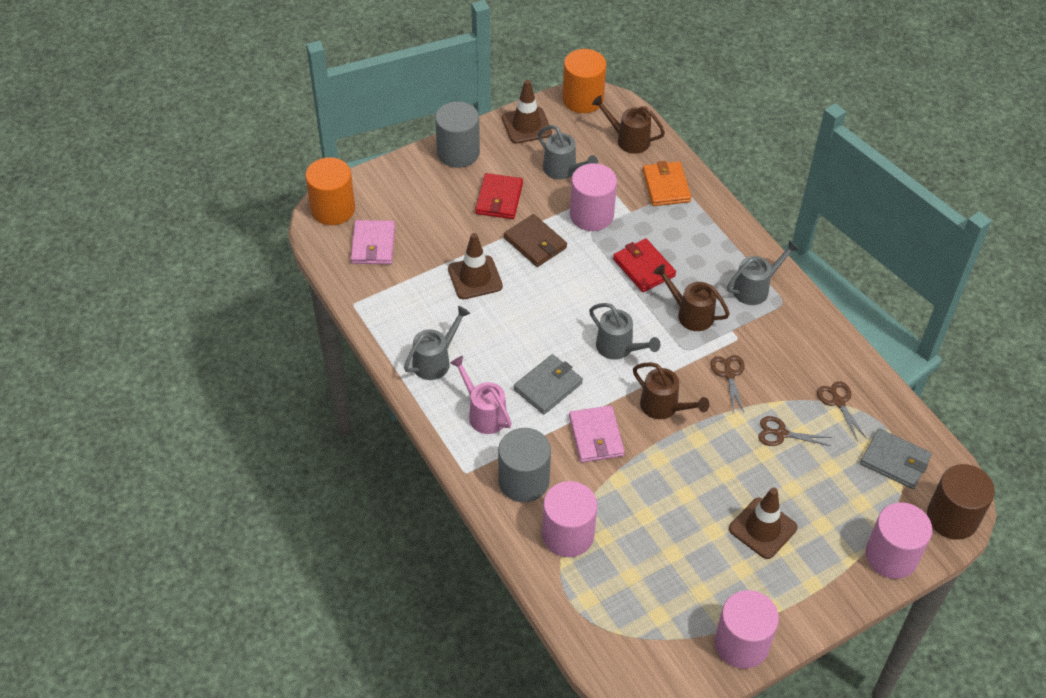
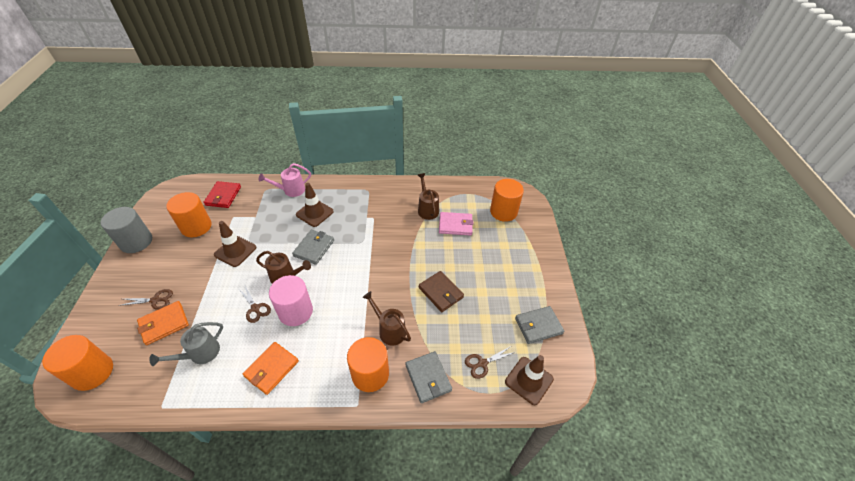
brown cylinder: 1 -> 0
grey cylinder: 2 -> 1
grey wallet: 2 -> 3
grey watering can: 4 -> 1
orange cylinder: 2 -> 4
orange wallet: 1 -> 2
pink cylinder: 4 -> 1
pink wallet: 2 -> 1
red wallet: 2 -> 1

